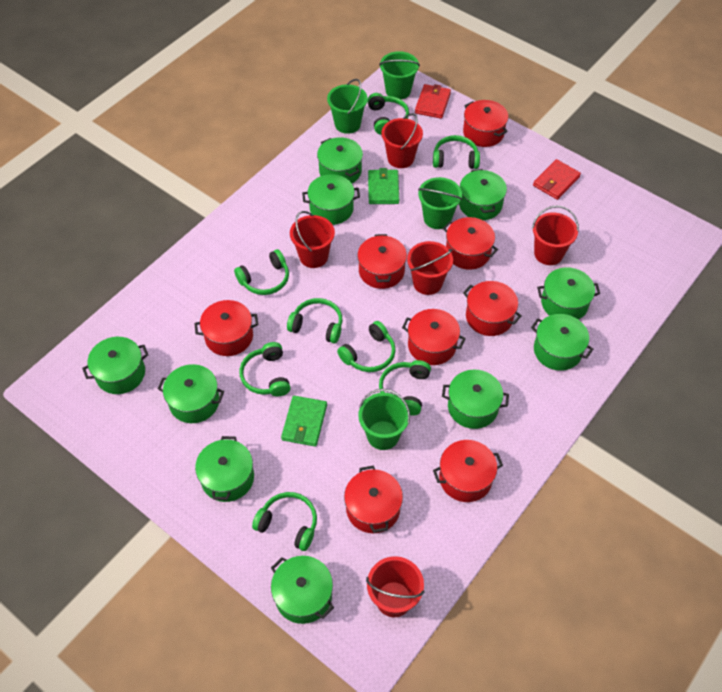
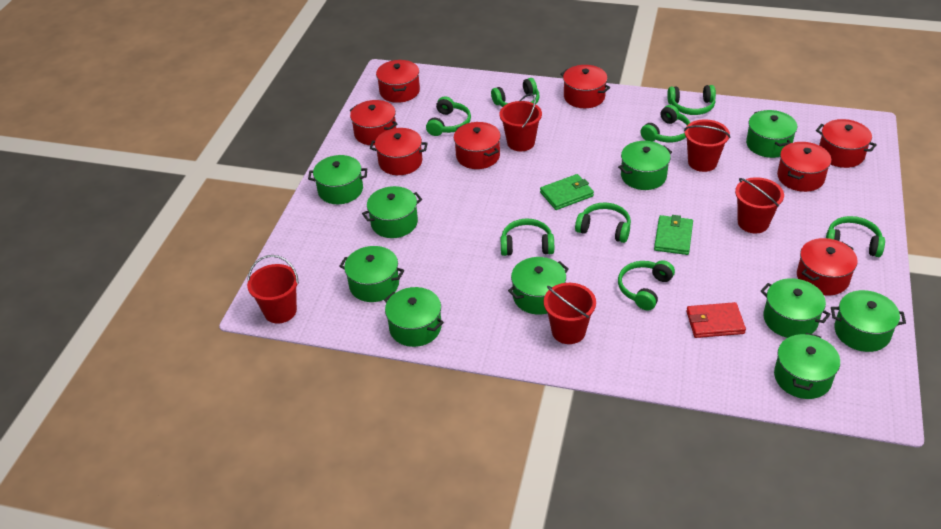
green bucket: 4 -> 0
red wallet: 2 -> 1

